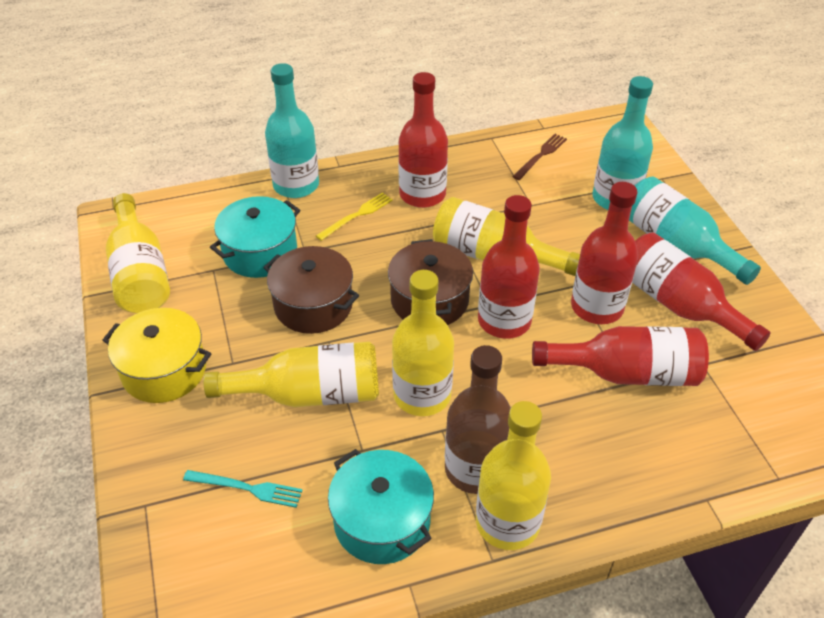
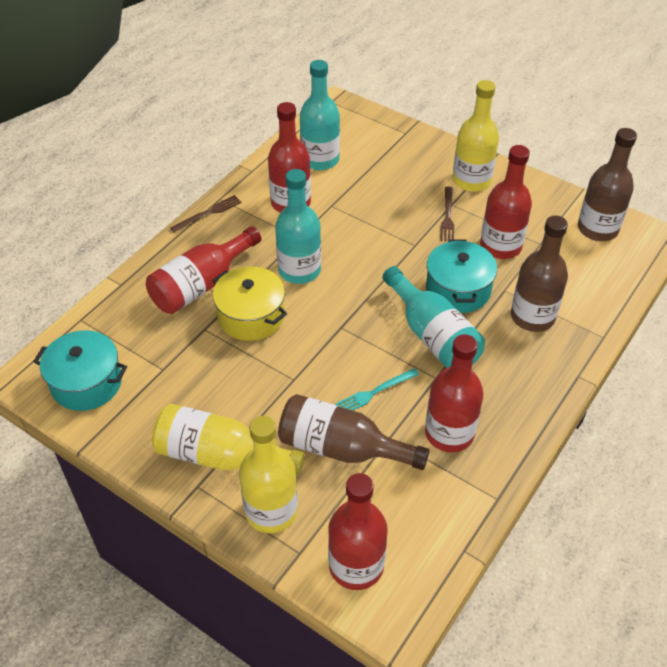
brown bottle: 1 -> 3
brown fork: 1 -> 2
brown pot: 2 -> 0
yellow bottle: 5 -> 3
yellow fork: 1 -> 0

